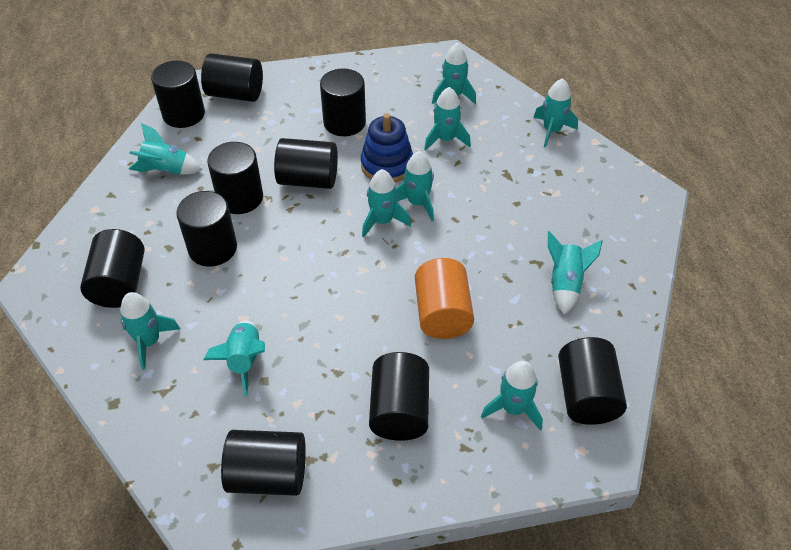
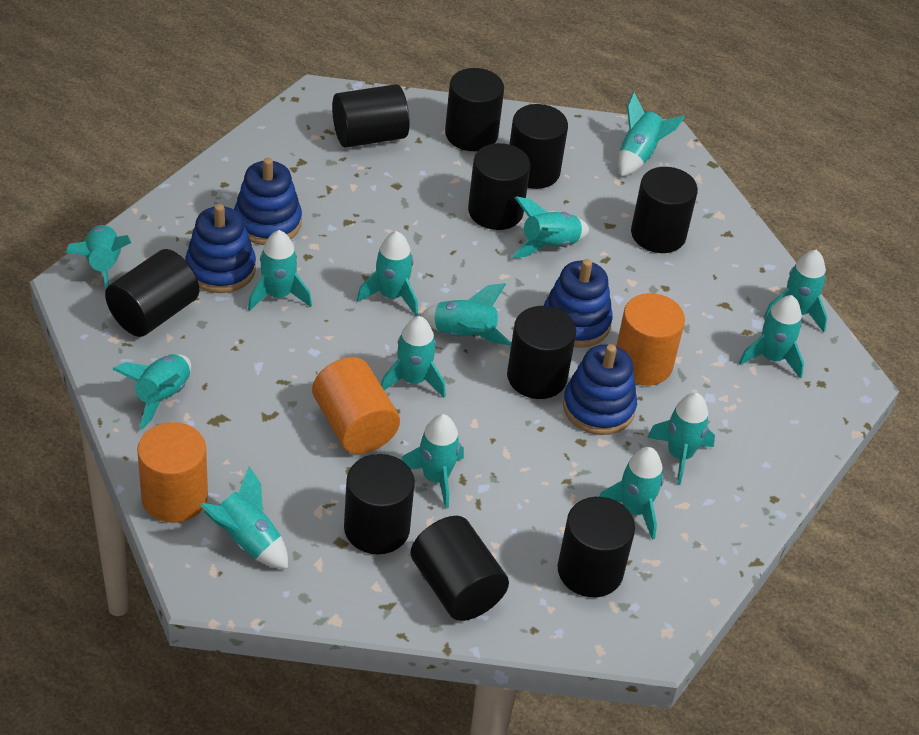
blue stacking toy: 1 -> 4
orange cylinder: 1 -> 3
turquoise rocket: 10 -> 14

